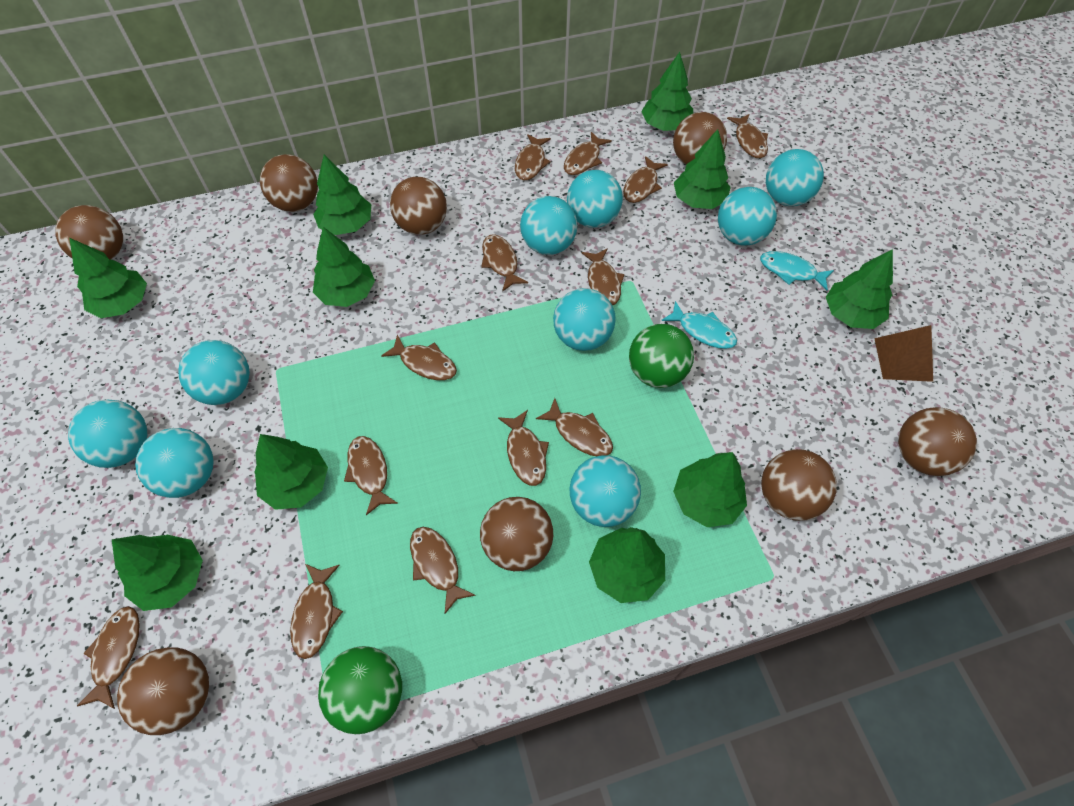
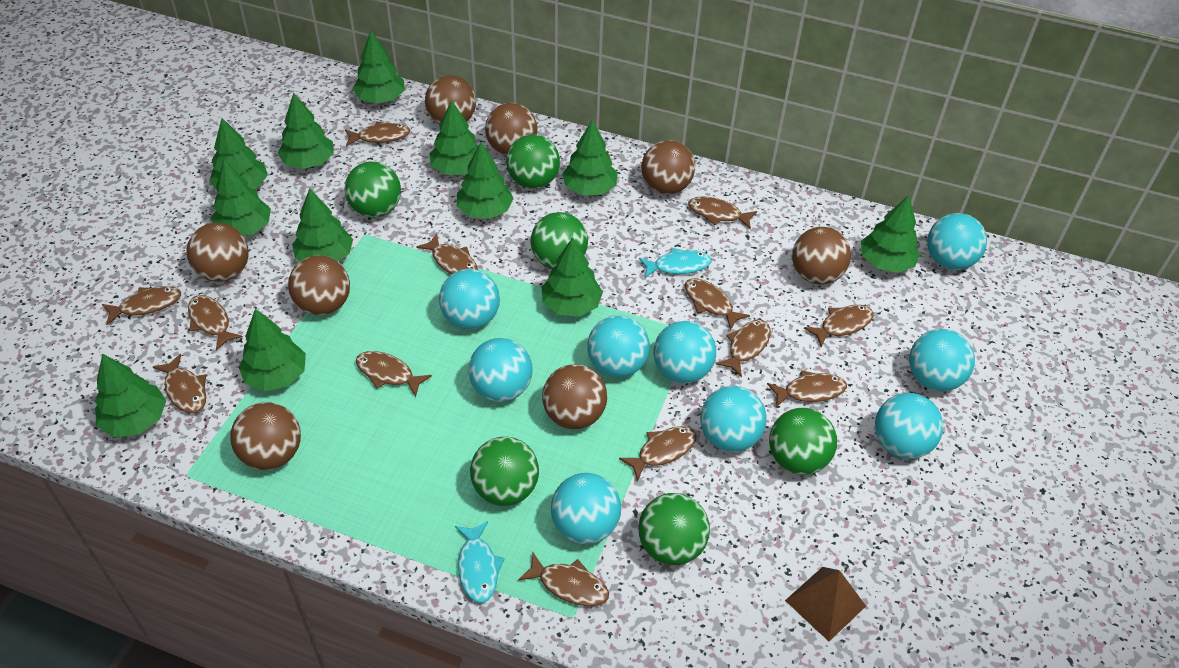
green ball: 2 -> 6
green tree: 10 -> 12

